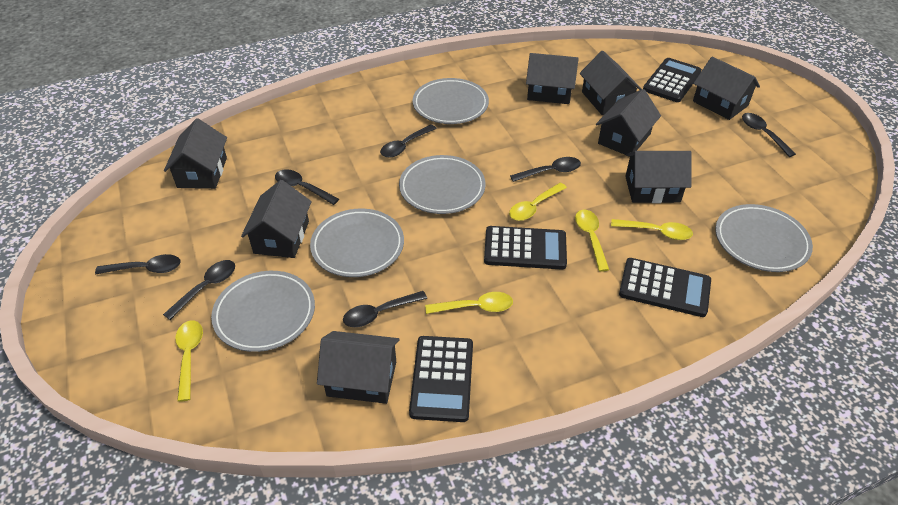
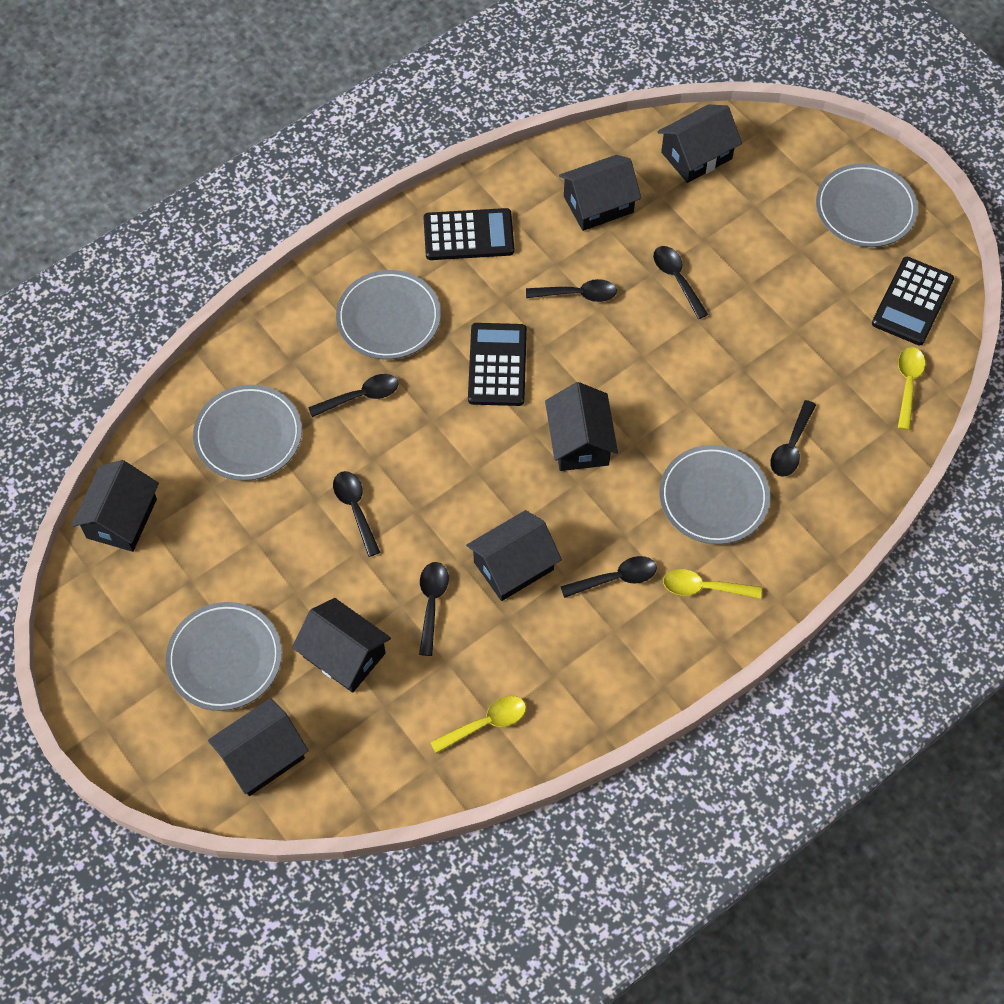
black calculator: 4 -> 3
black house: 8 -> 7
yellow spoon: 5 -> 3

